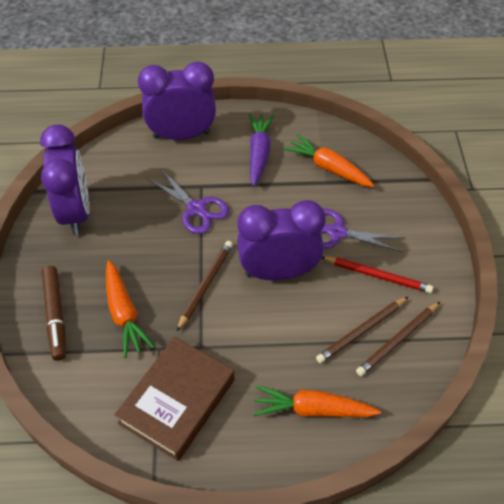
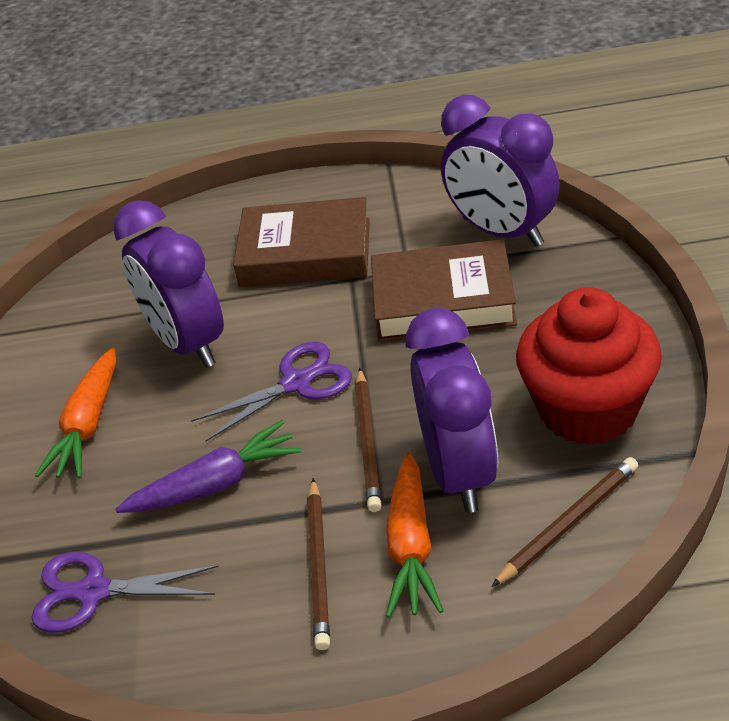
brown book: 1 -> 2
brown marker: 1 -> 0
orange carrot: 3 -> 2
red cupcake: 0 -> 1
red pencil: 1 -> 0

